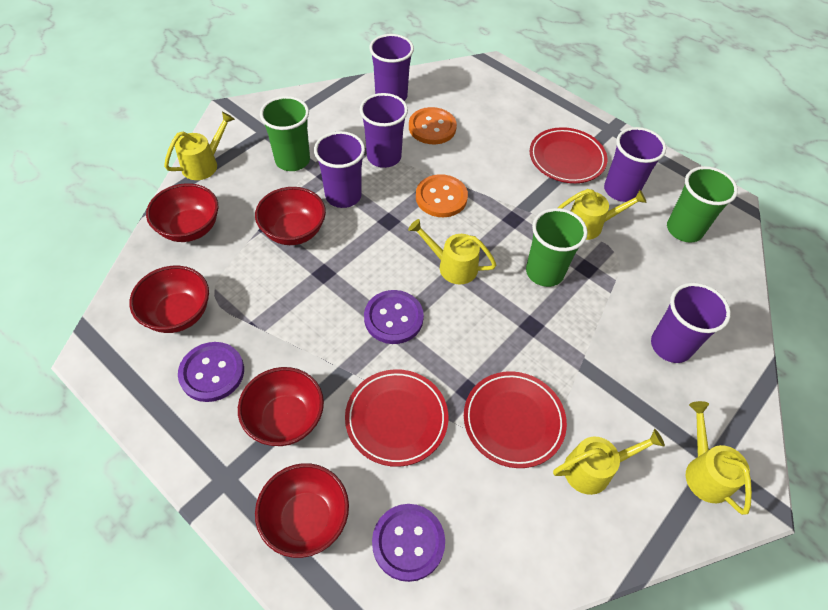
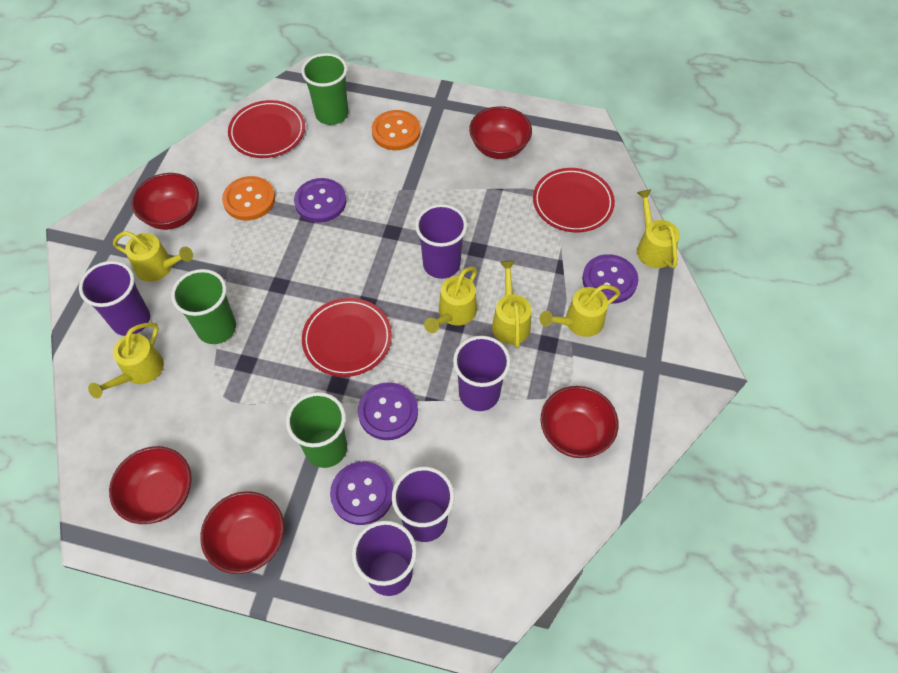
purple button: 3 -> 4
yellow watering can: 5 -> 6

